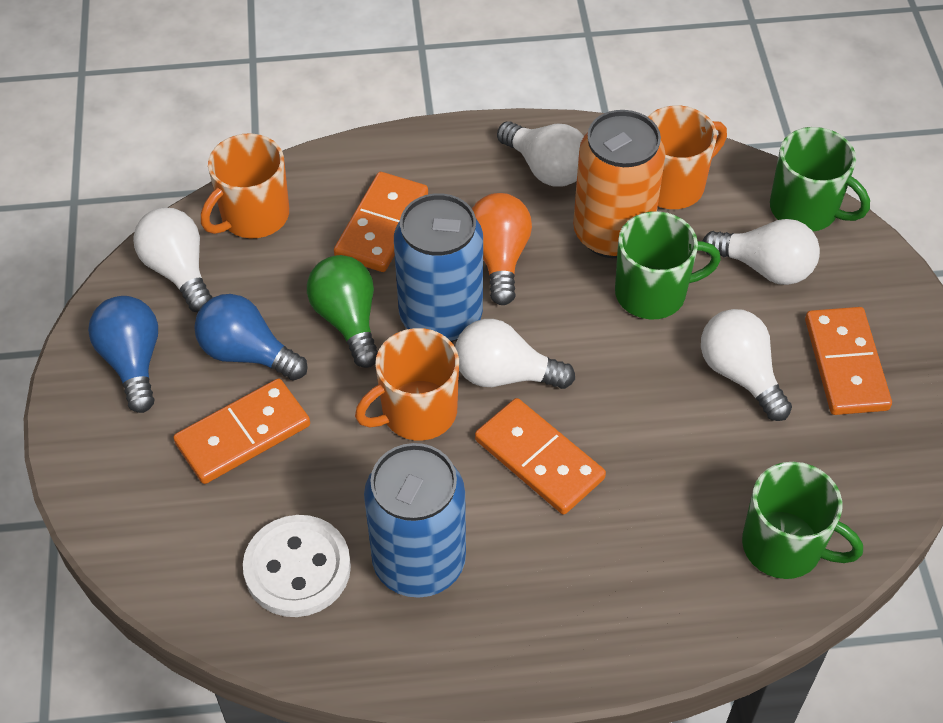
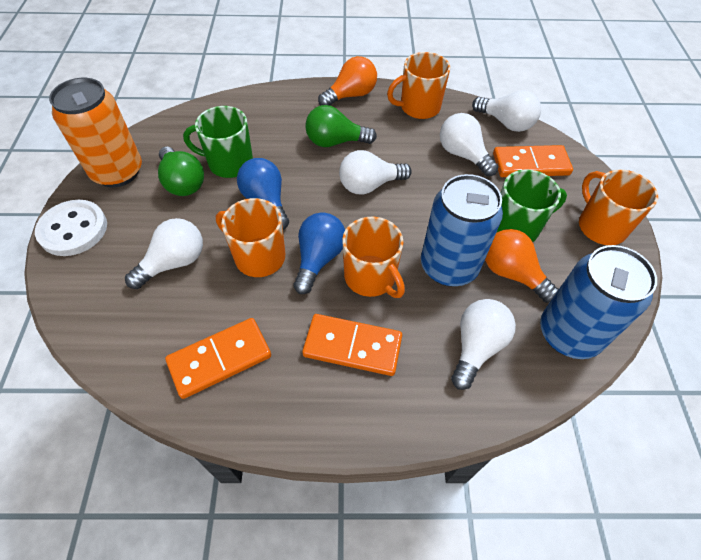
green light bulb: 1 -> 2
green mug: 3 -> 2
orange domino: 4 -> 3
orange light bulb: 1 -> 2
orange mug: 3 -> 4

